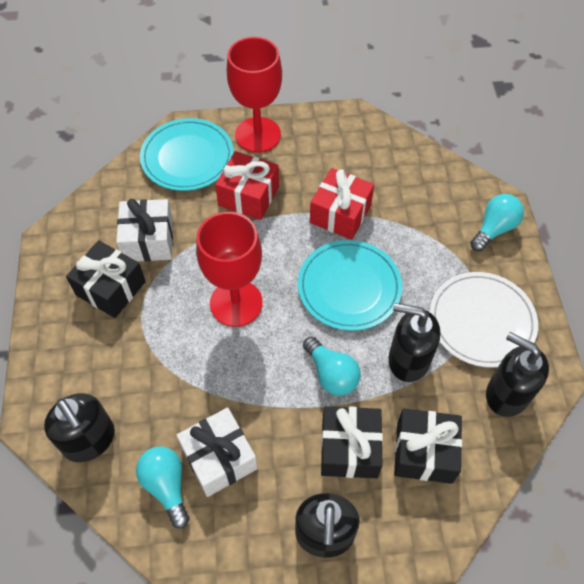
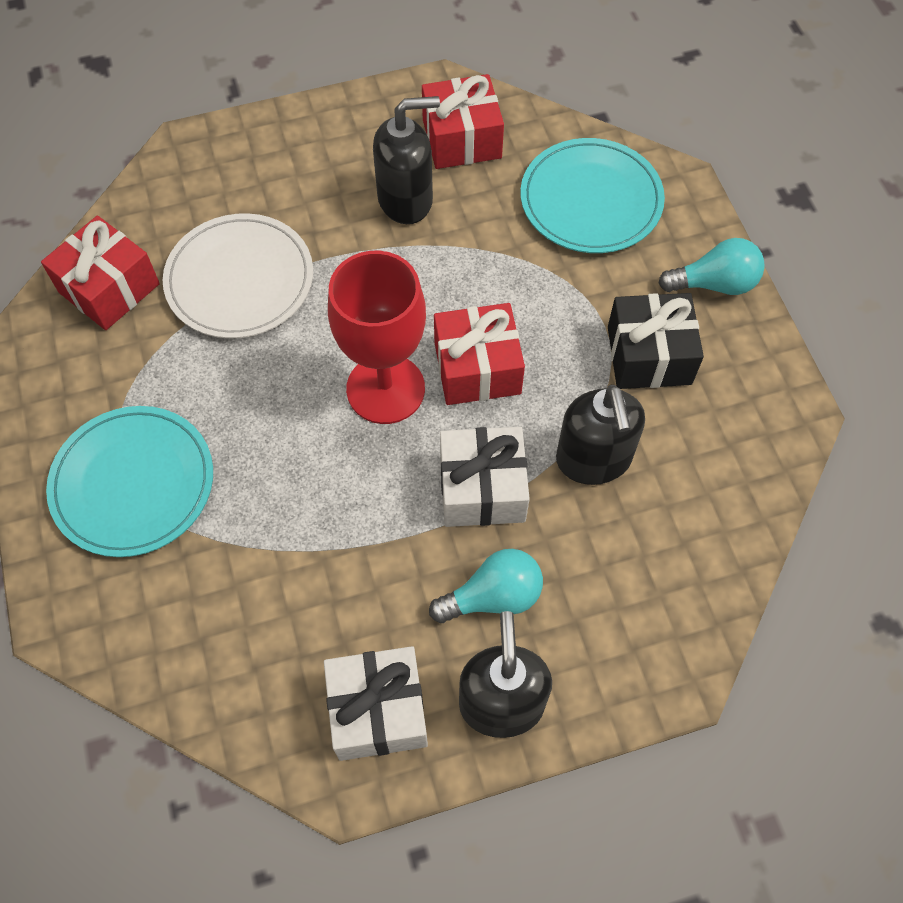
black gift: 3 -> 1
black soap dispenser: 4 -> 3
red gift: 2 -> 3
red goblet: 2 -> 1
turquoise light bulb: 3 -> 2

